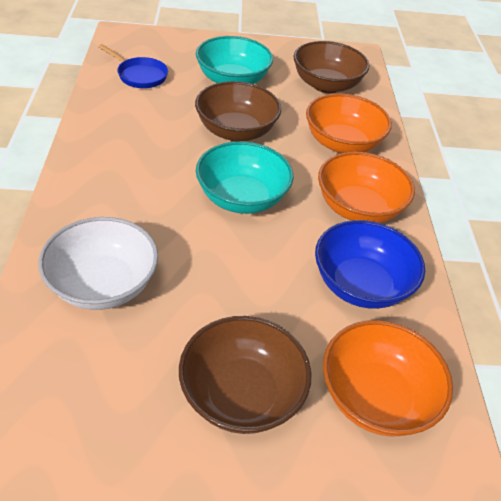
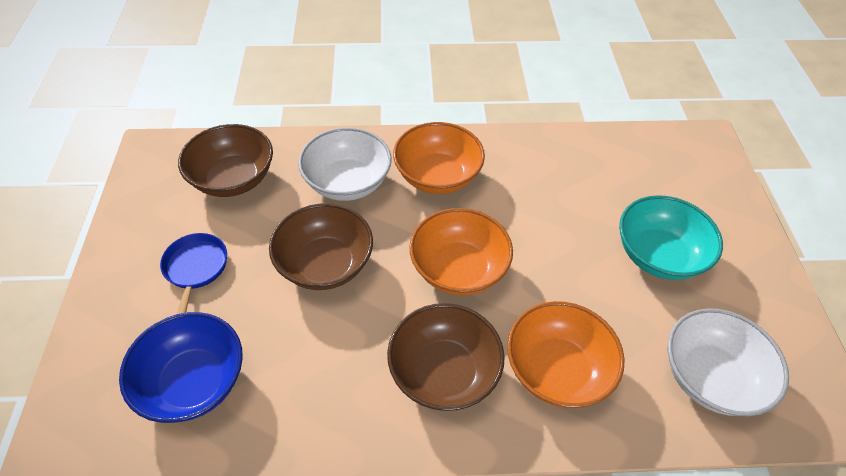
turquoise bowl: 2 -> 1
white bowl: 1 -> 2

